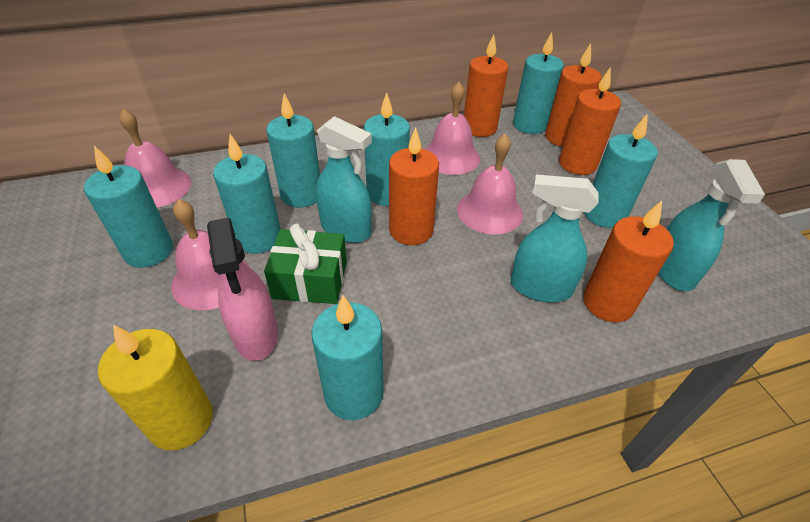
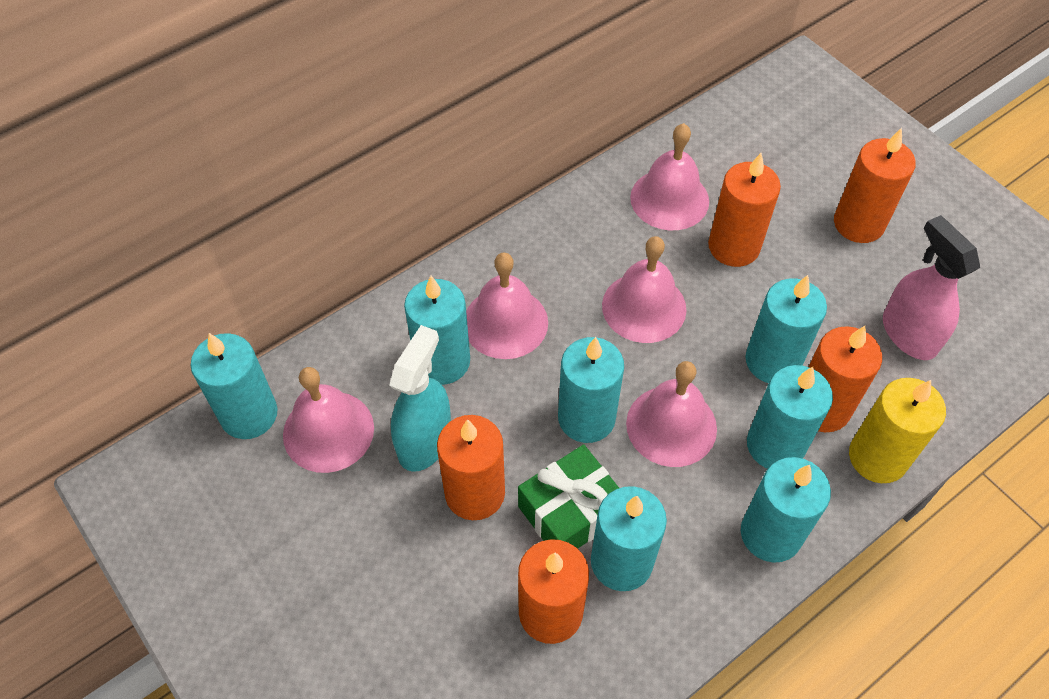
pink bell: 4 -> 5
turquoise spray bottle: 3 -> 1

